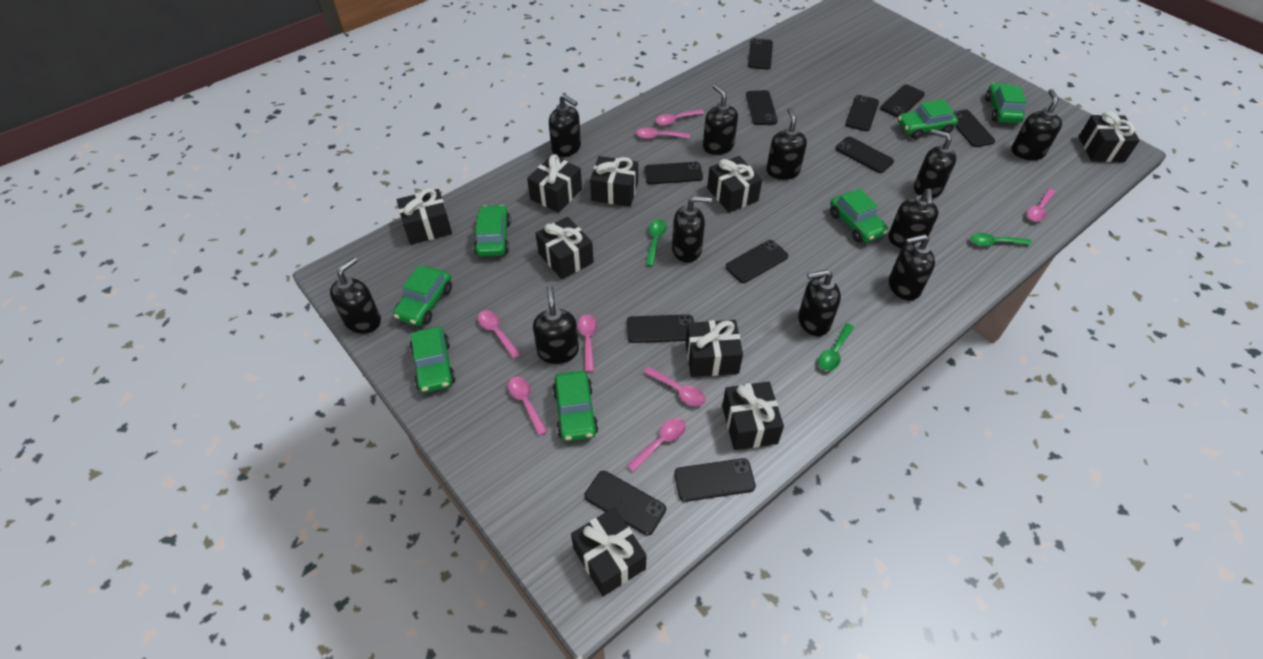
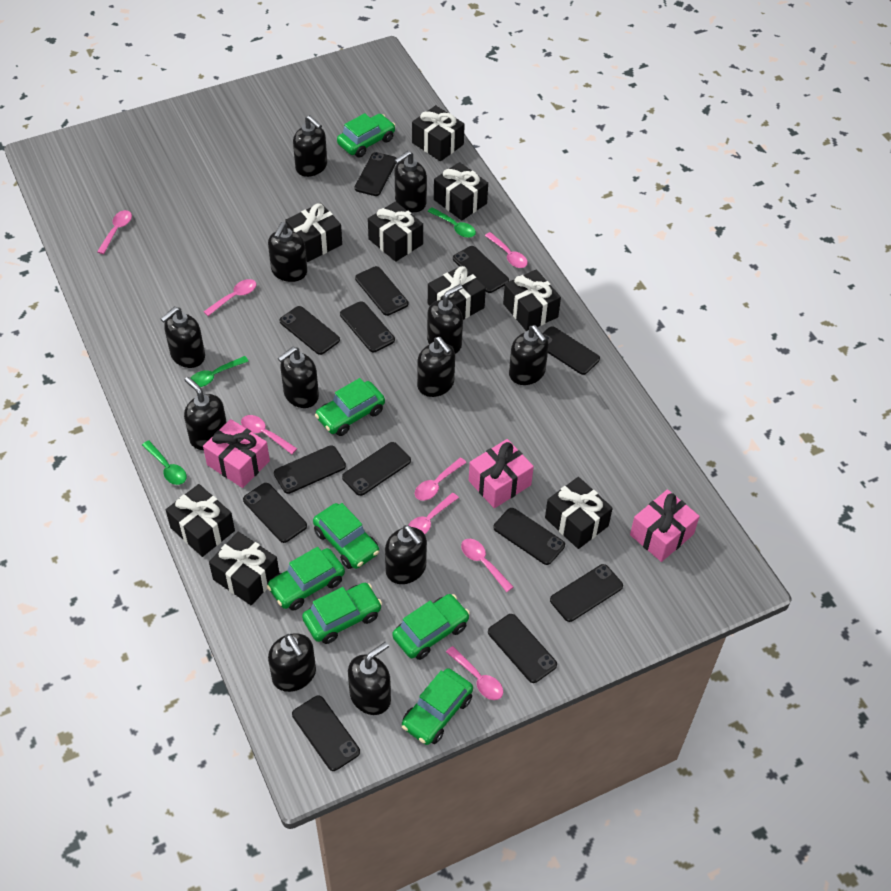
black phone: 11 -> 13
black soap dispenser: 11 -> 12
pink gift: 0 -> 3

